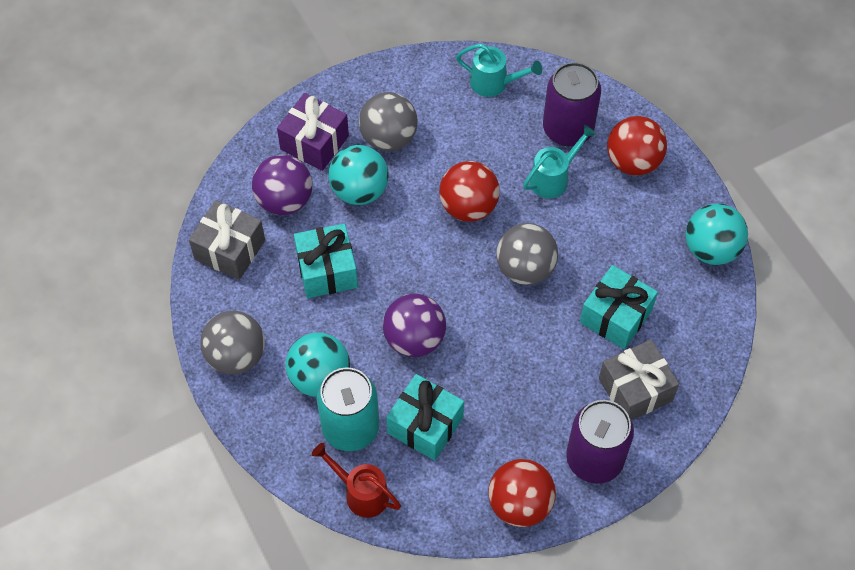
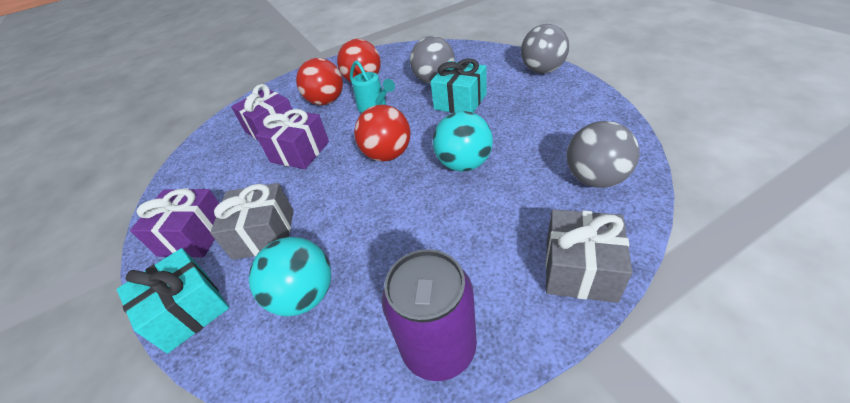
purple ball: 2 -> 0
purple can: 2 -> 1
purple gift: 1 -> 3
red watering can: 1 -> 0
turquoise ball: 3 -> 2
turquoise can: 1 -> 0
turquoise gift: 3 -> 2
turquoise watering can: 2 -> 1

